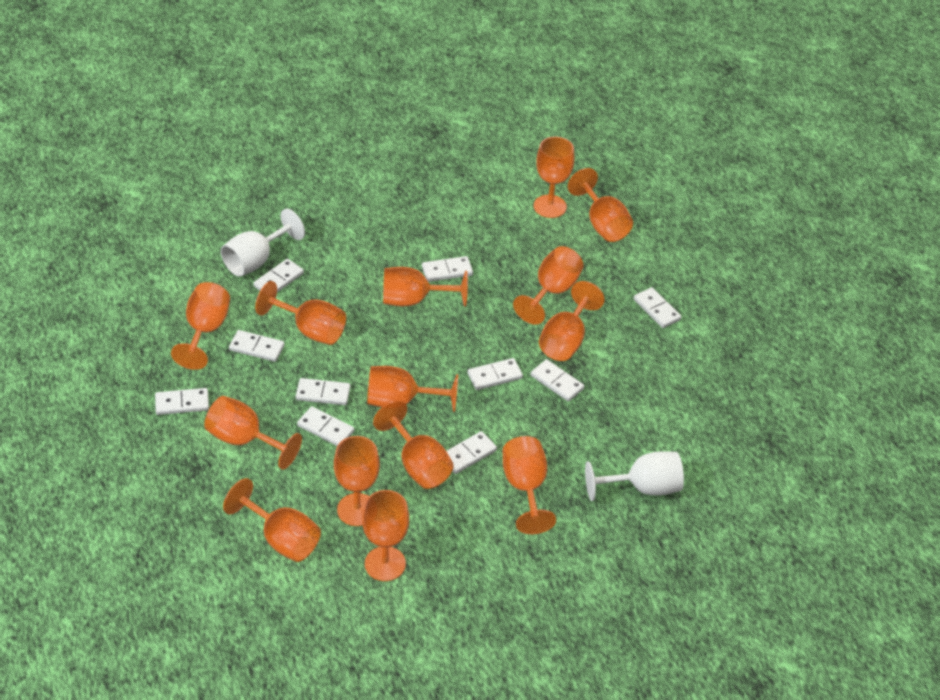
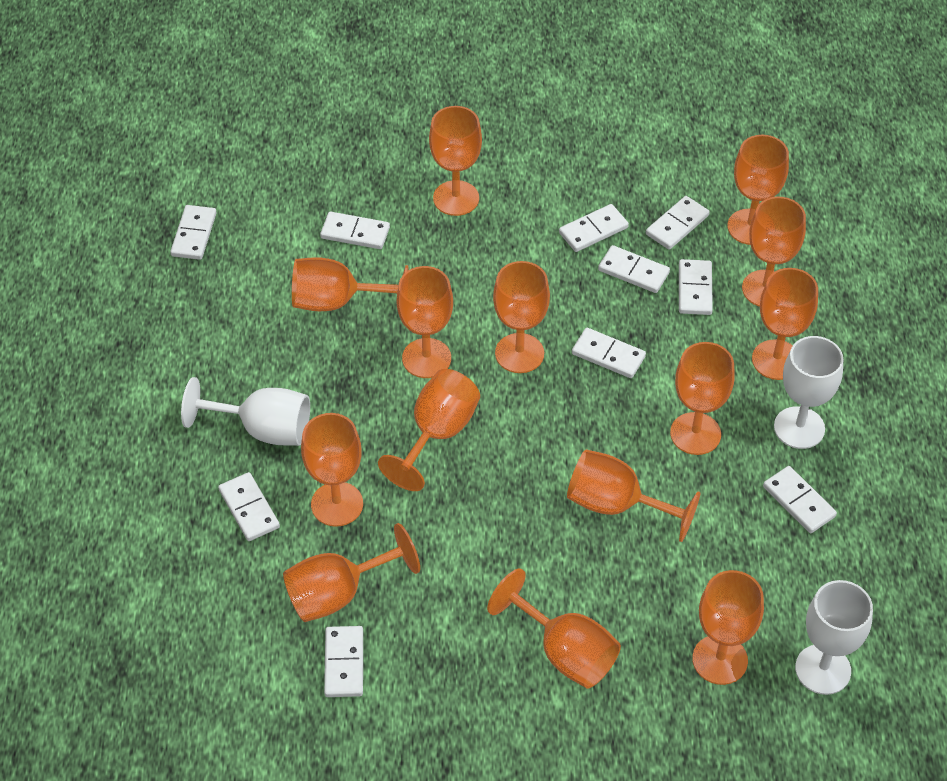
white goblet: 2 -> 3

